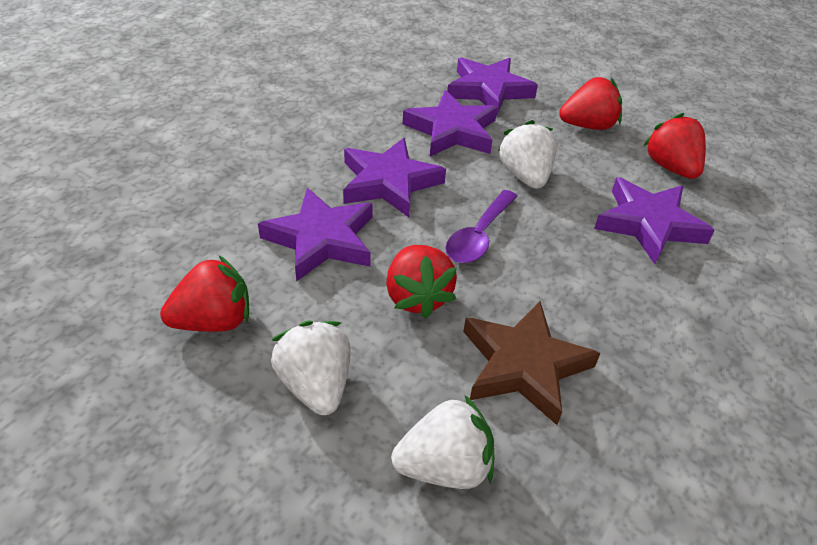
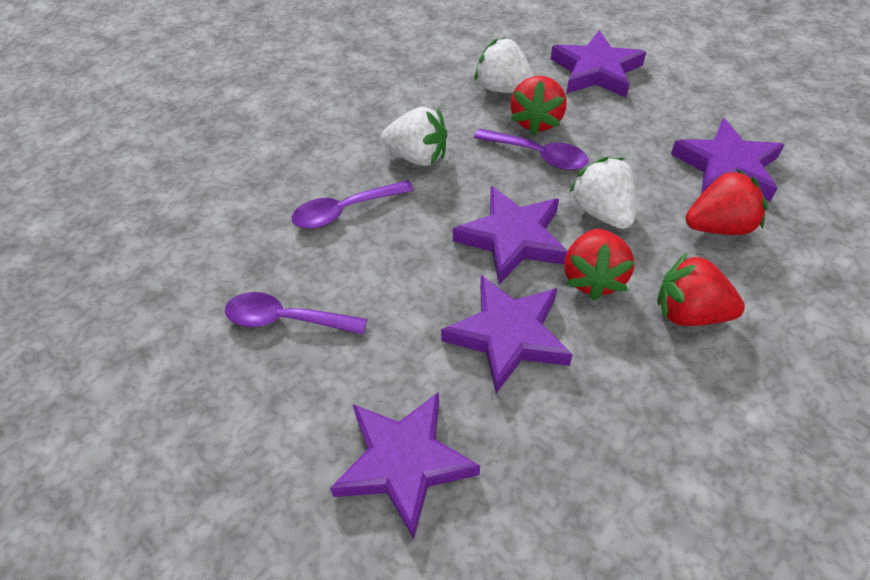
brown star: 1 -> 0
purple spoon: 1 -> 3

